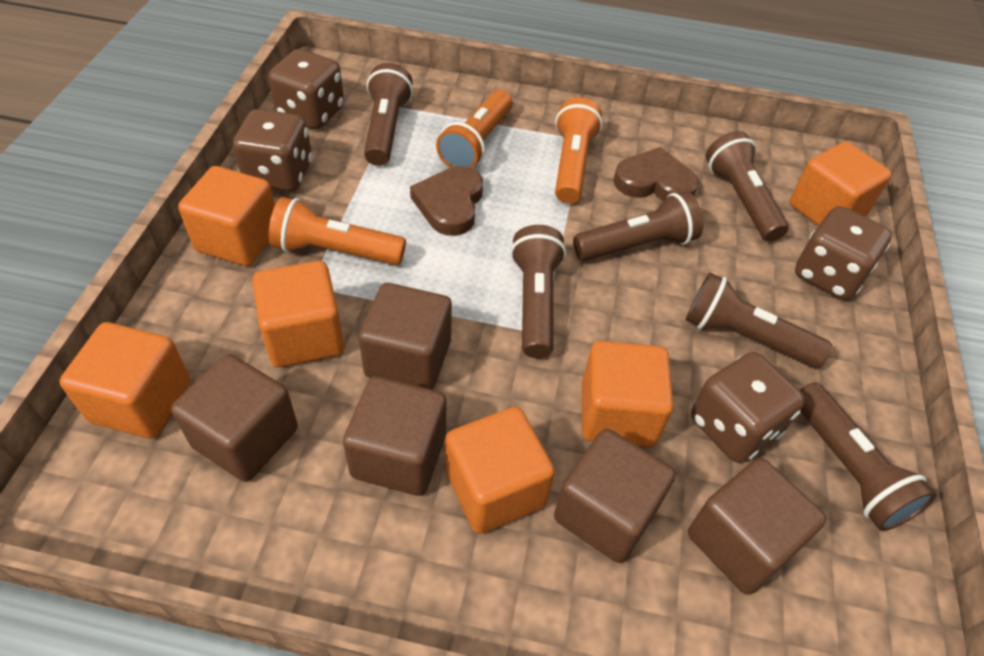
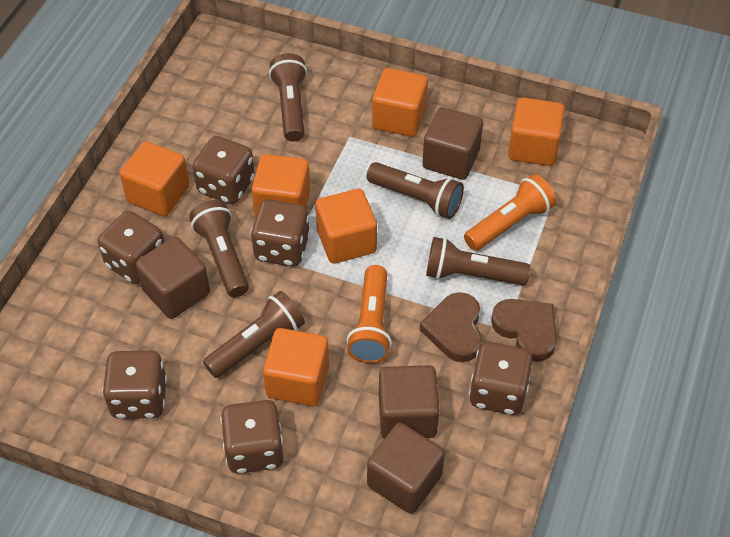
brown cube: 5 -> 4
brown dice: 4 -> 6
brown flashlight: 6 -> 5
orange flashlight: 3 -> 2

